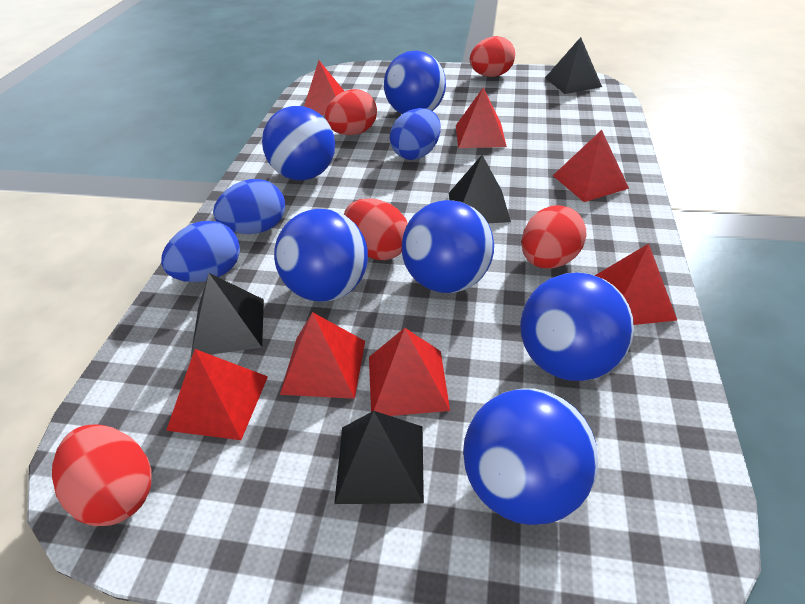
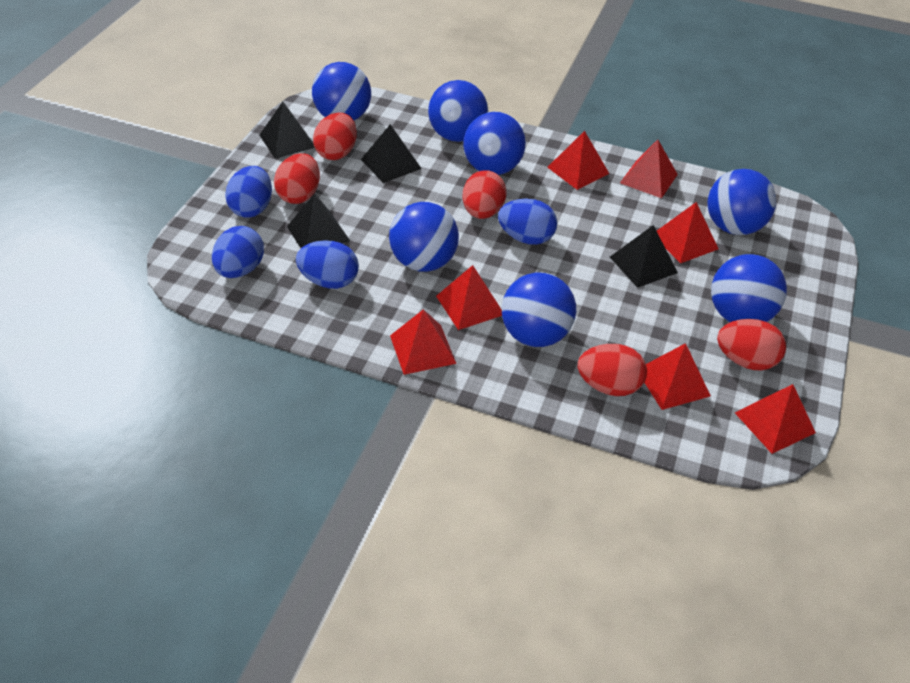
blue ball: 6 -> 7
blue egg: 3 -> 4

